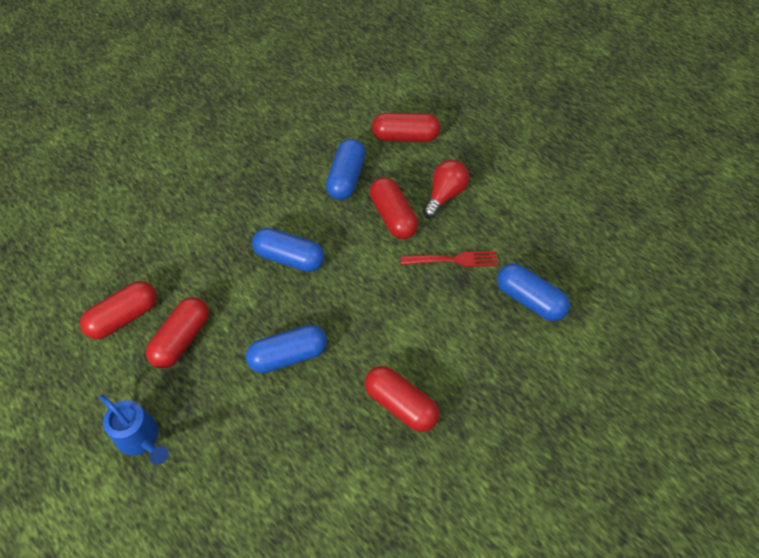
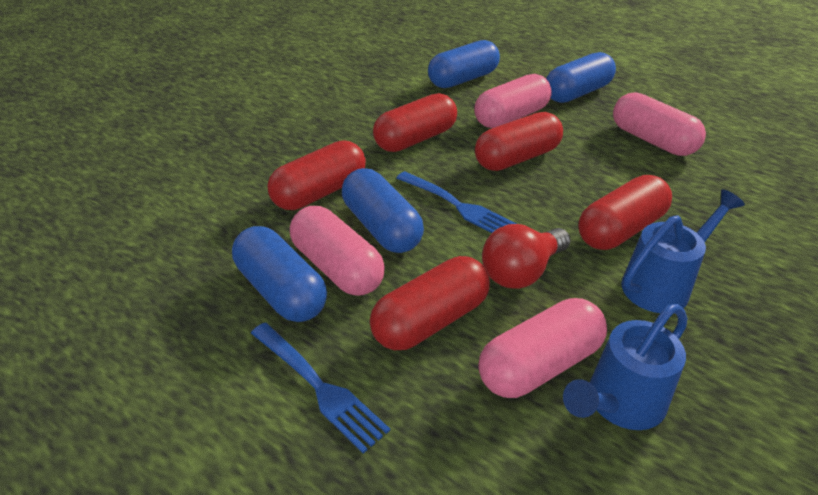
blue fork: 0 -> 2
blue watering can: 1 -> 2
pink capsule: 0 -> 4
red fork: 1 -> 0

